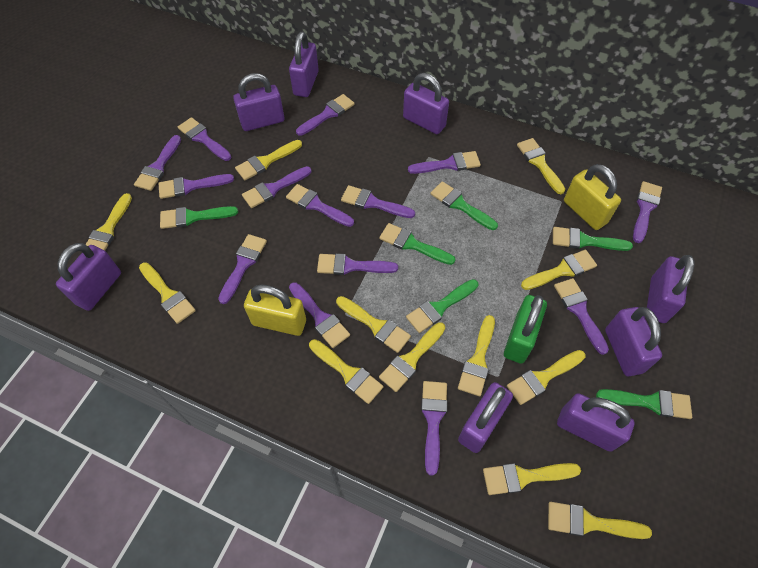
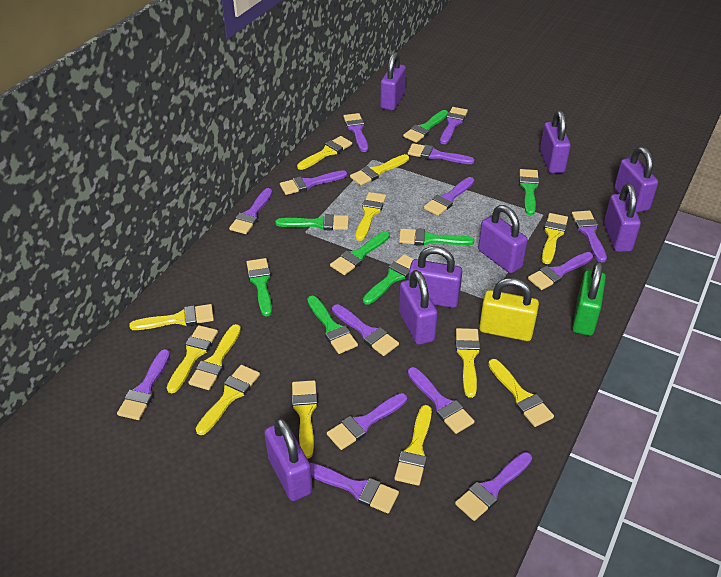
green brush: 6 -> 8
yellow padlock: 2 -> 1

